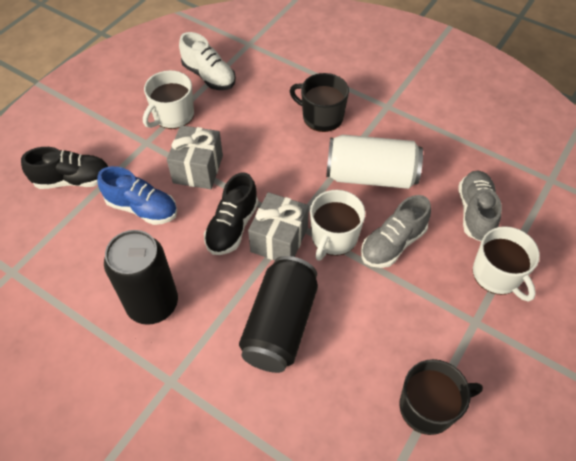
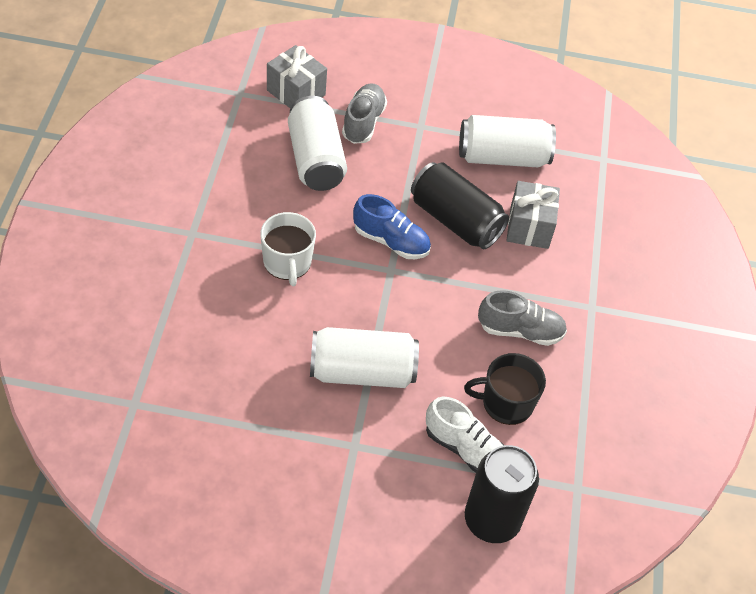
black mug: 2 -> 1
black shoe: 2 -> 0
white can: 1 -> 3
white mug: 3 -> 1

